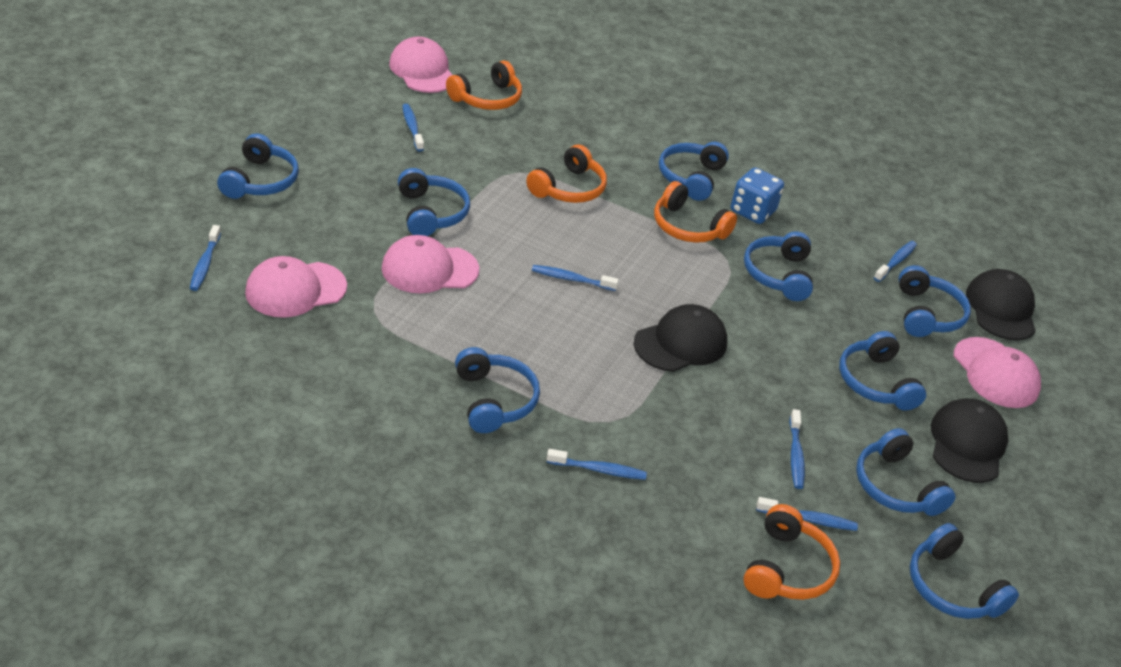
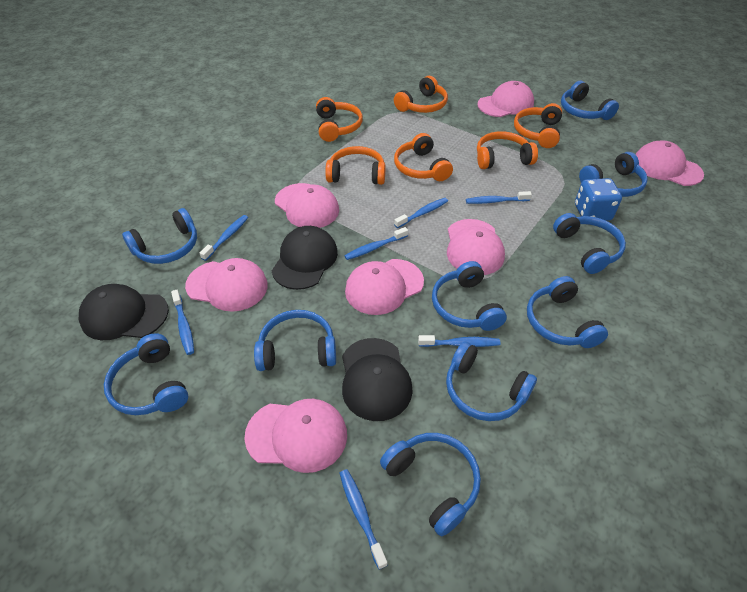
blue headphones: 9 -> 10
orange headphones: 4 -> 6
pink cap: 4 -> 7

